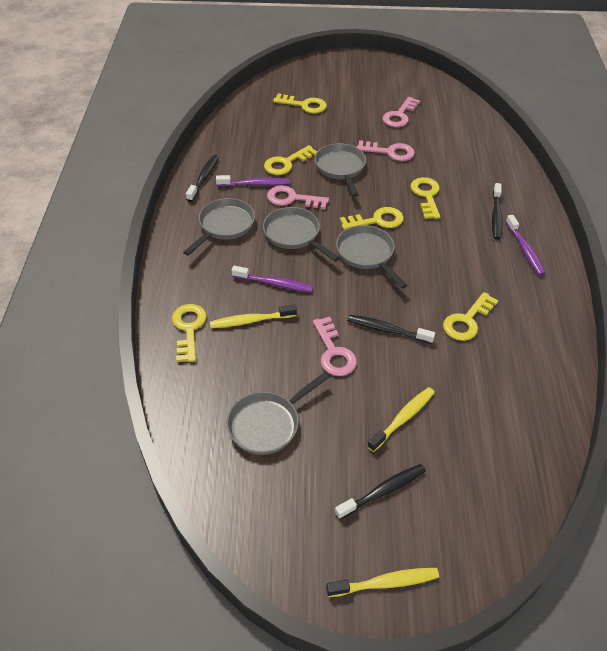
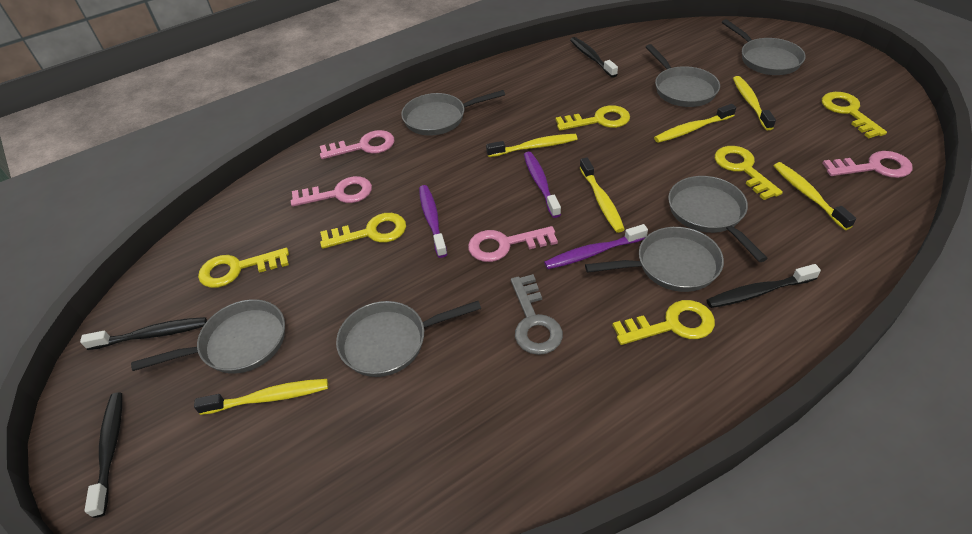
grey key: 0 -> 1
grey pan: 5 -> 7
yellow toothbrush: 3 -> 6

